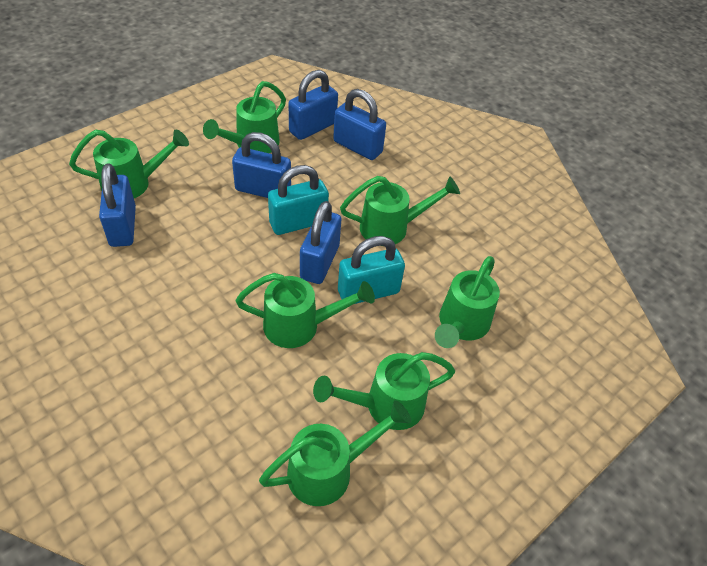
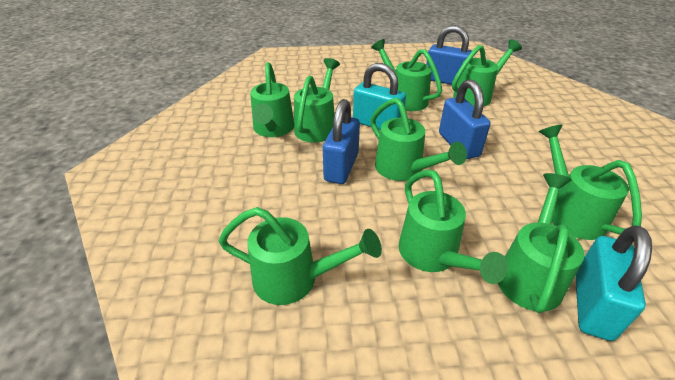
blue padlock: 5 -> 3
green watering can: 7 -> 9

